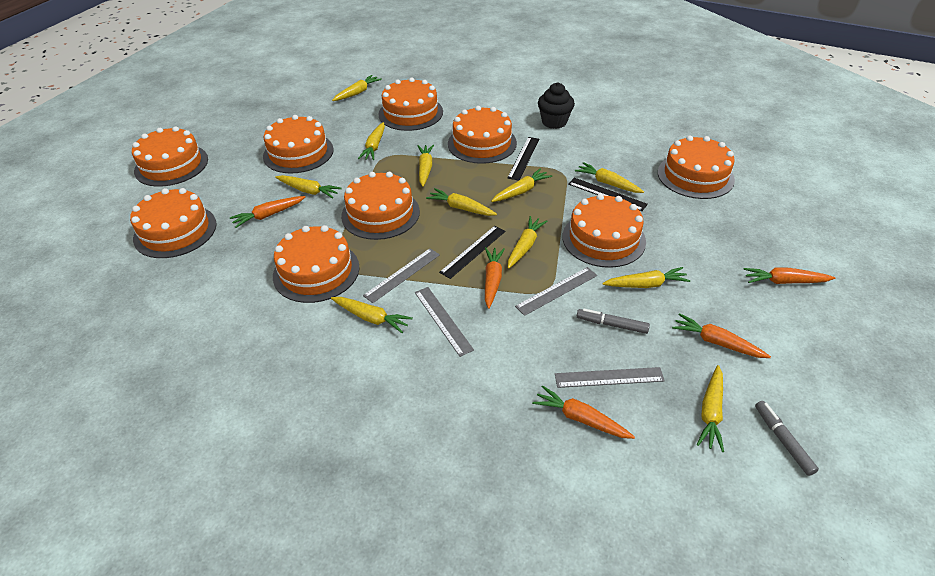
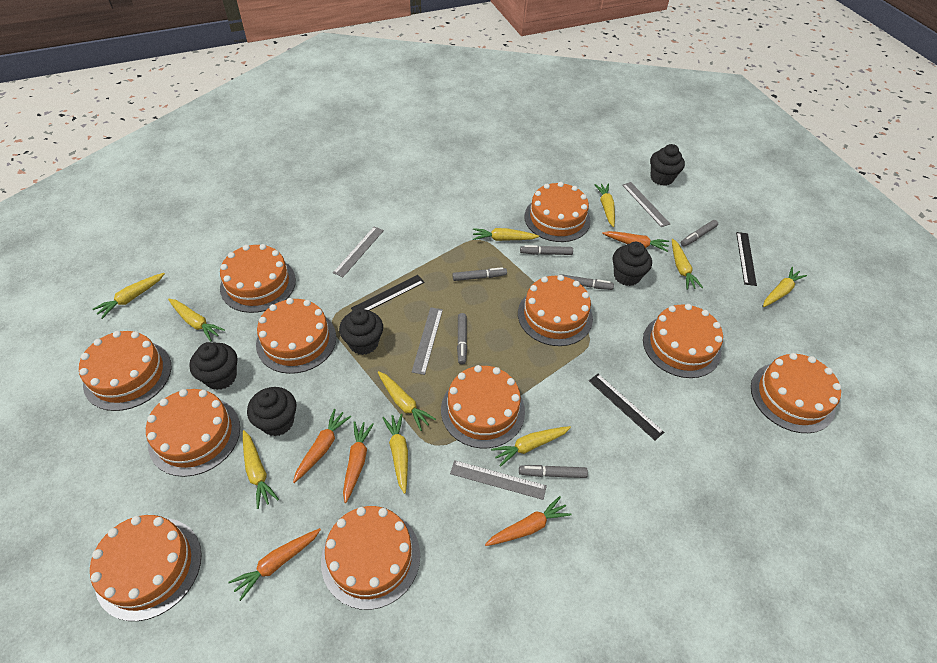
black cupcake: 1 -> 5
grey marker: 2 -> 6
orange cake: 9 -> 11
yellow carrot: 11 -> 10

